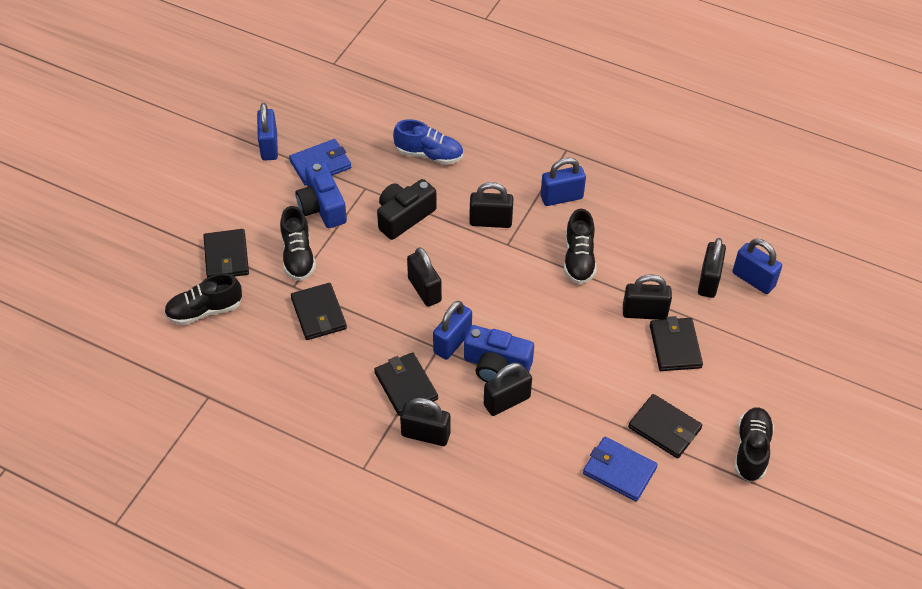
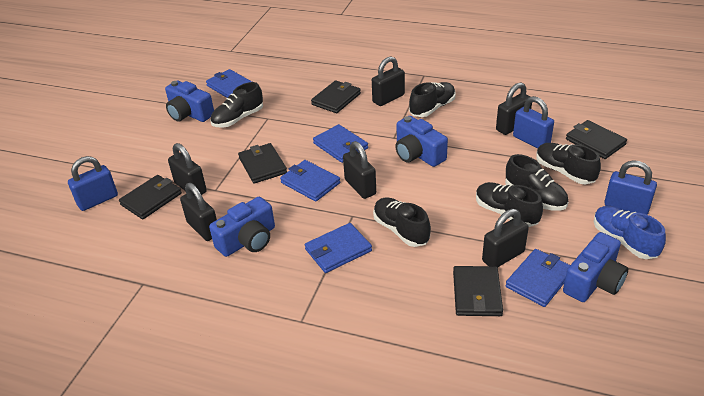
black camera: 1 -> 0
black shoe: 4 -> 6
blue camera: 2 -> 4
blue padlock: 4 -> 3
blue wallet: 2 -> 5

